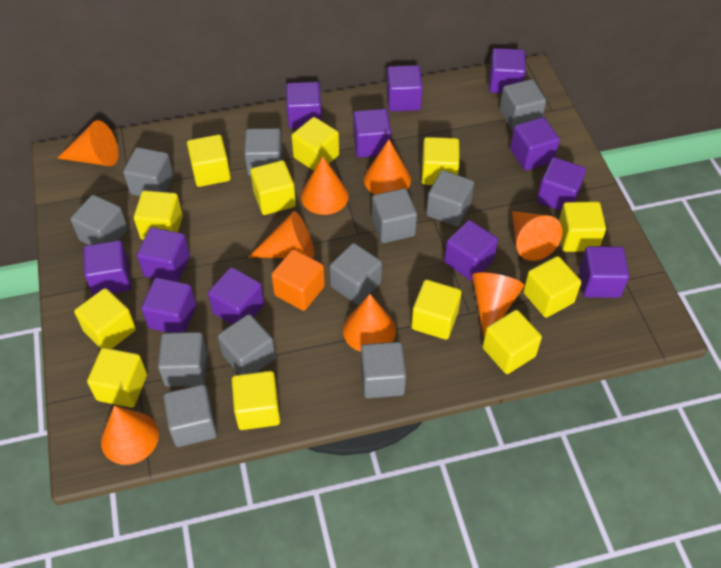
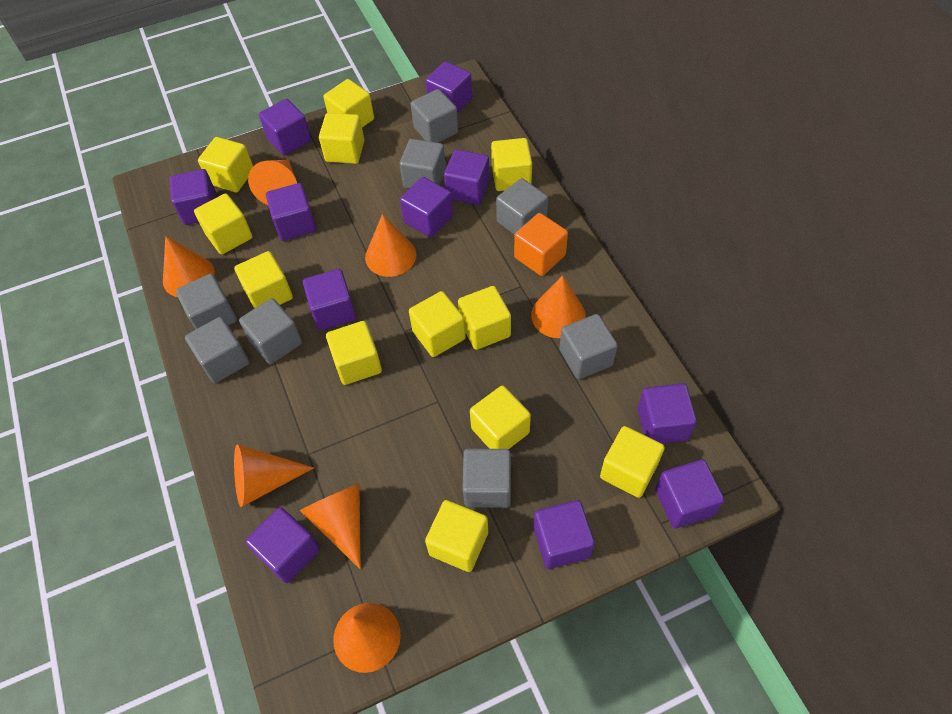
grey cube: 11 -> 8
orange cone: 8 -> 7
purple cube: 12 -> 11

